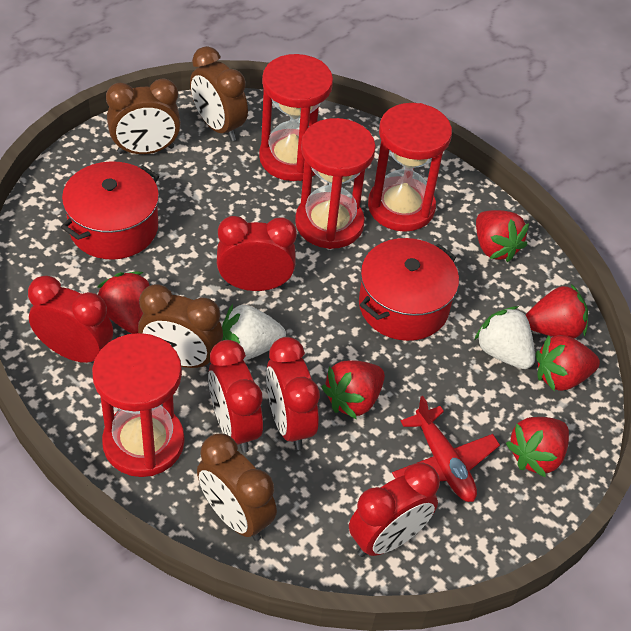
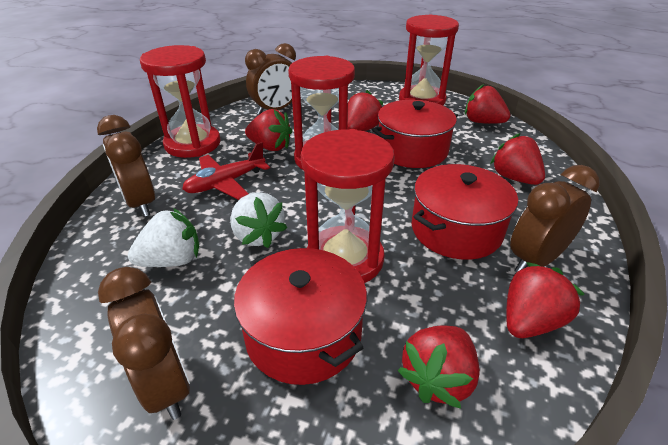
red clock: 5 -> 0
red pot: 2 -> 3

